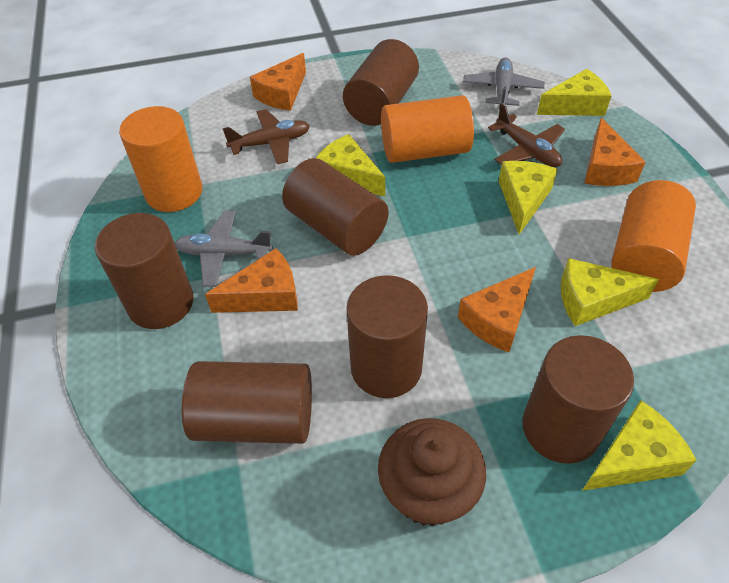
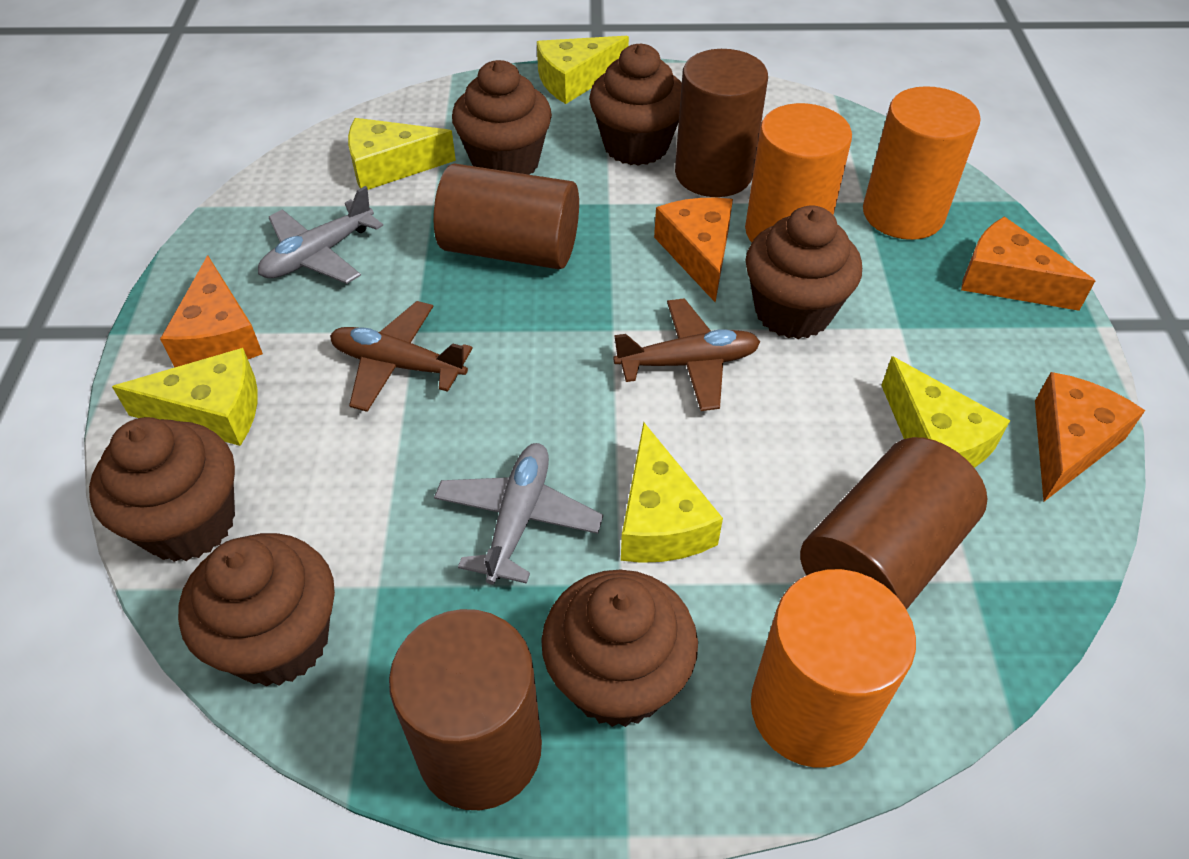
brown cupcake: 1 -> 6
brown cylinder: 6 -> 4

